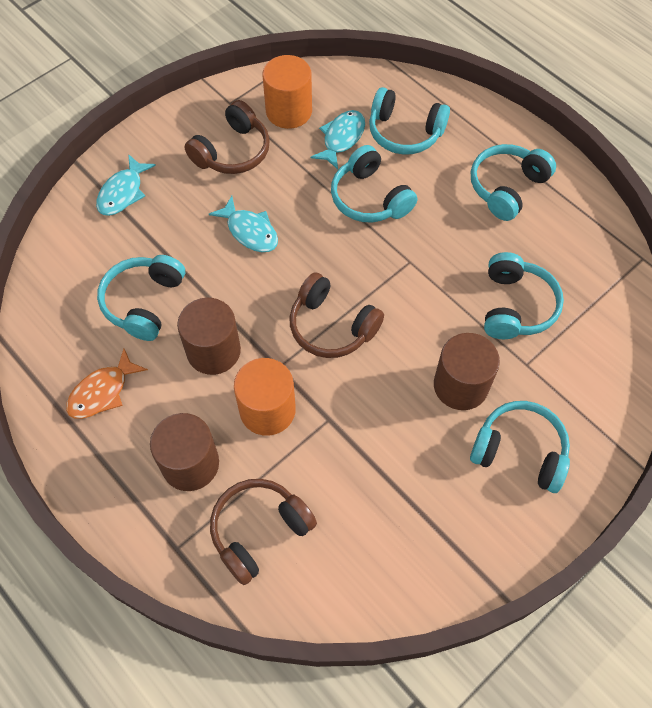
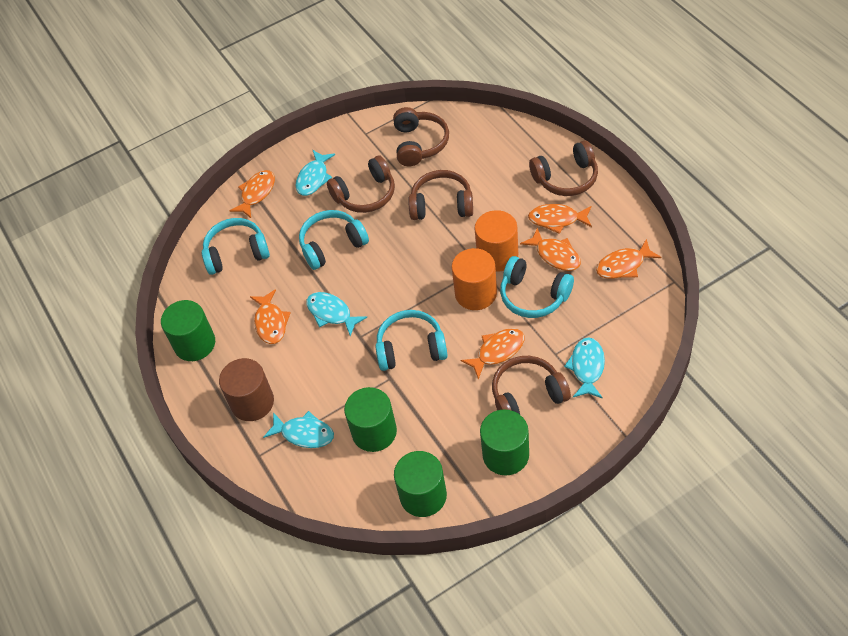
brown cylinder: 3 -> 1
brown headphones: 3 -> 5
green cylinder: 0 -> 4
orange fish: 1 -> 6
turquoise fish: 3 -> 4
turquoise headphones: 6 -> 4

